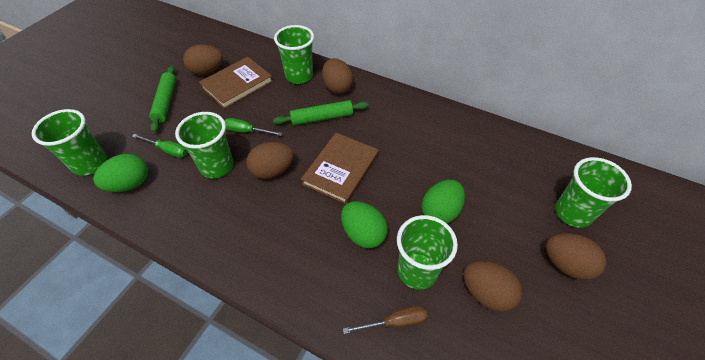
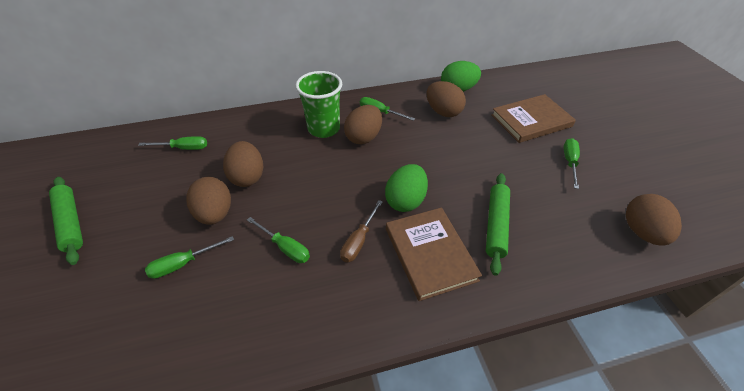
green cup: 5 -> 1
green egg: 3 -> 2
green screwdriver: 2 -> 5

